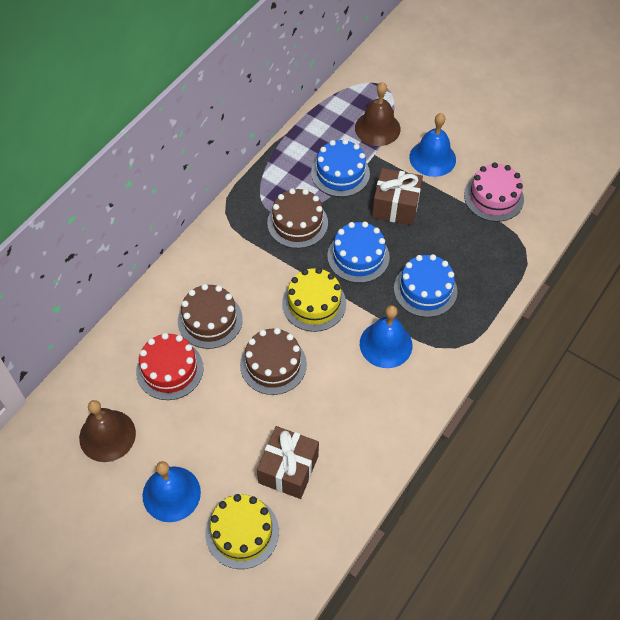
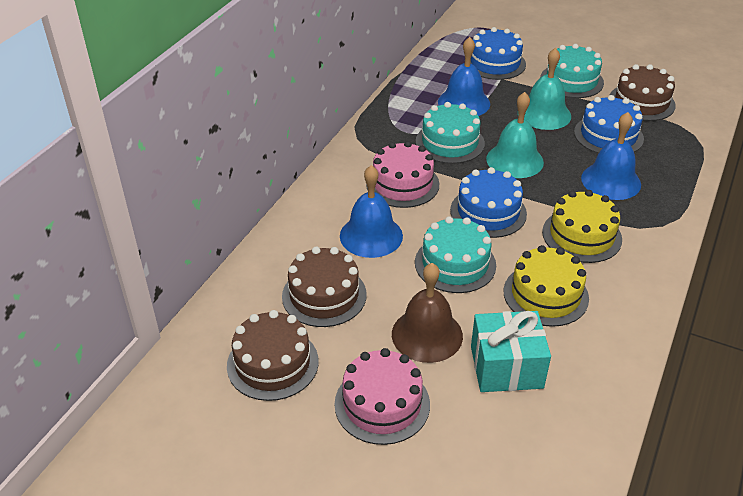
brown bell: 2 -> 1
brown gift: 2 -> 0
pink cake: 1 -> 2
red cake: 1 -> 0
turquoise bell: 0 -> 2
turquoise cake: 0 -> 3
turquoise gift: 0 -> 1

